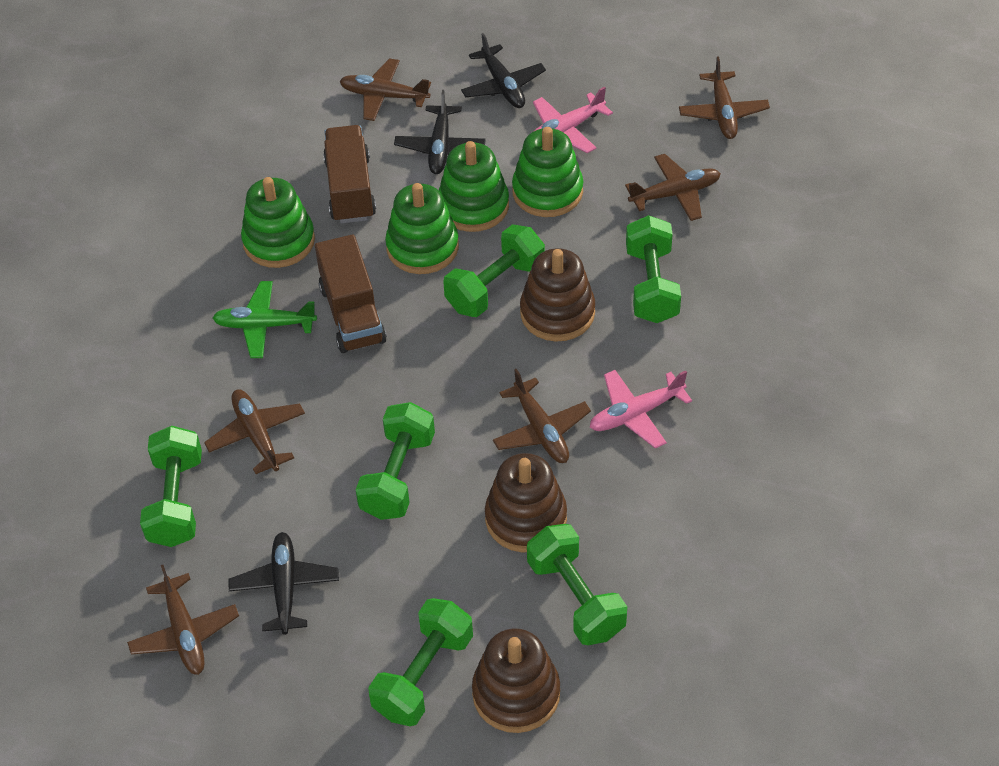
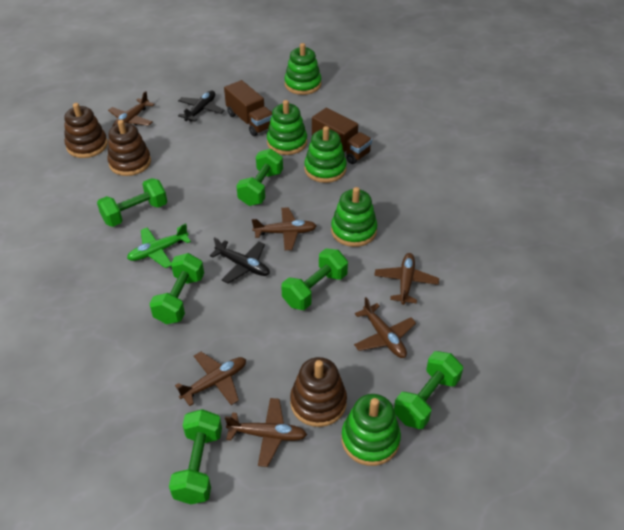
black plane: 3 -> 2
green stacking toy: 4 -> 5
pink plane: 2 -> 0

